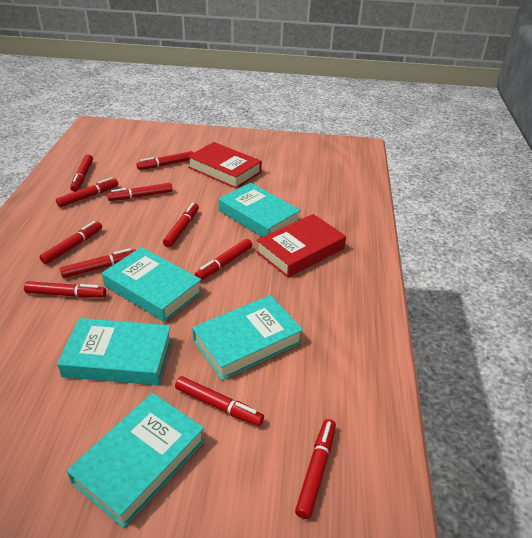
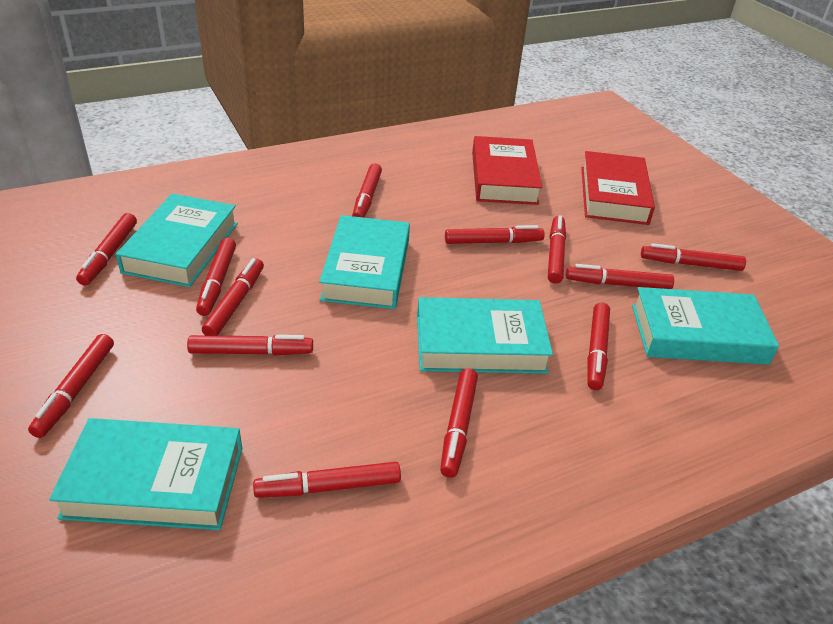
red marker: 11 -> 13

